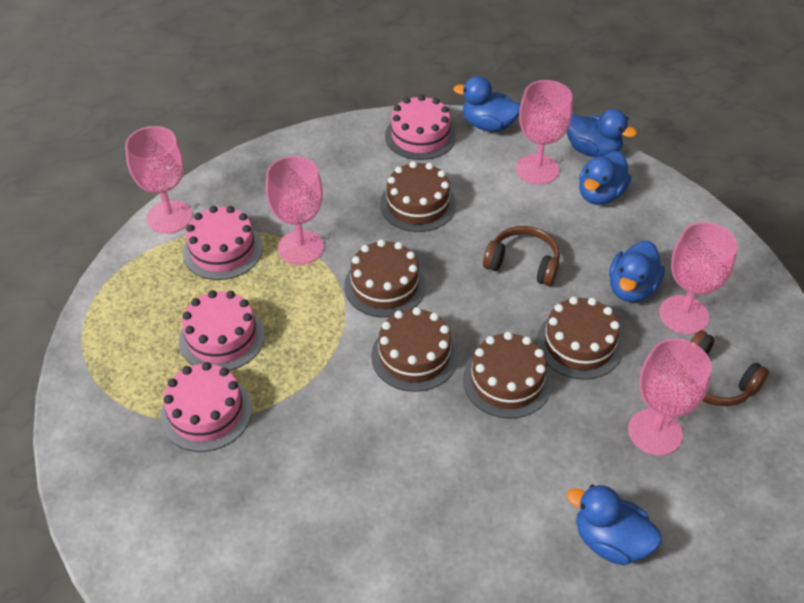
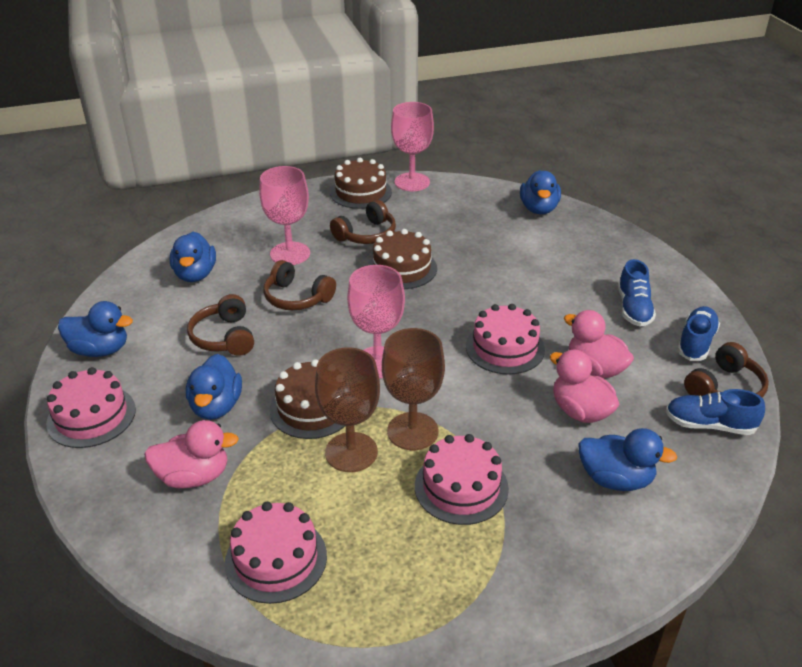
blue shoe: 0 -> 3
brown cake: 5 -> 3
brown goblet: 0 -> 2
brown headphones: 2 -> 4
pink duck: 0 -> 3
pink goblet: 5 -> 3

